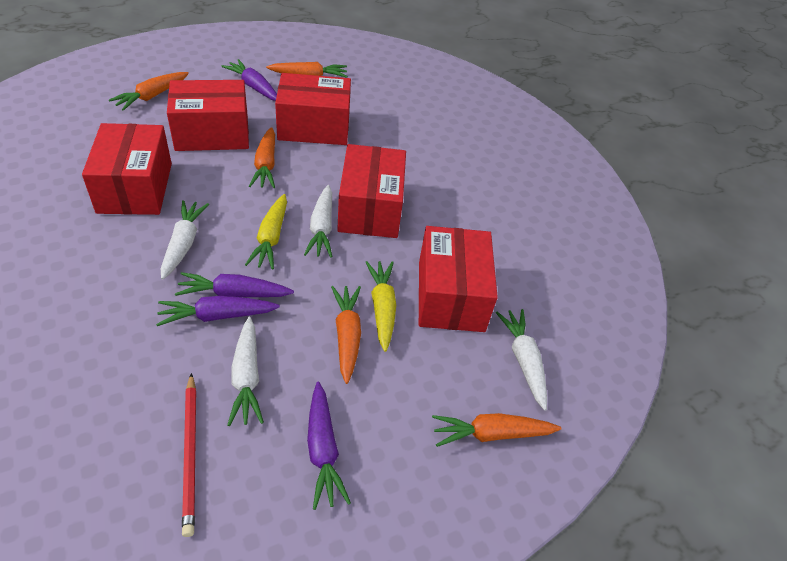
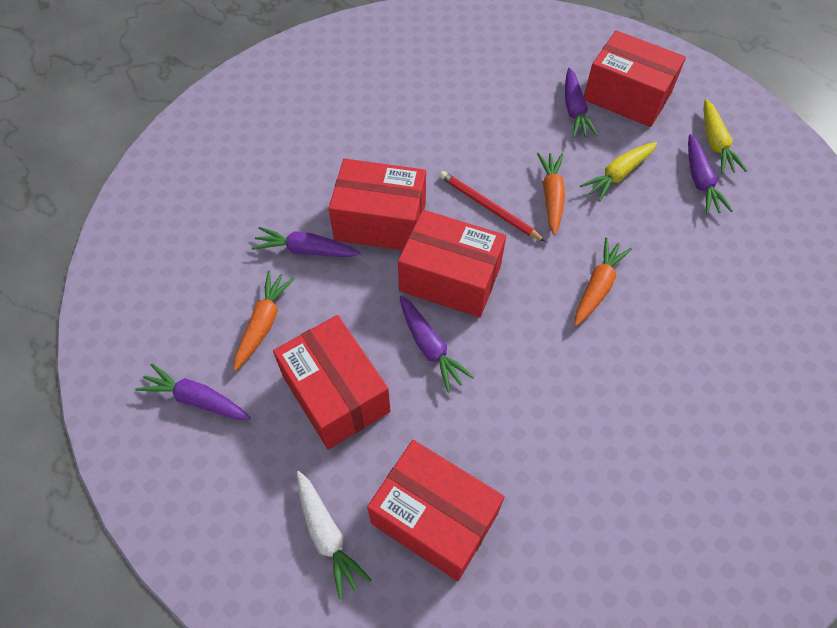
orange carrot: 5 -> 3
purple carrot: 4 -> 5
white carrot: 4 -> 1

